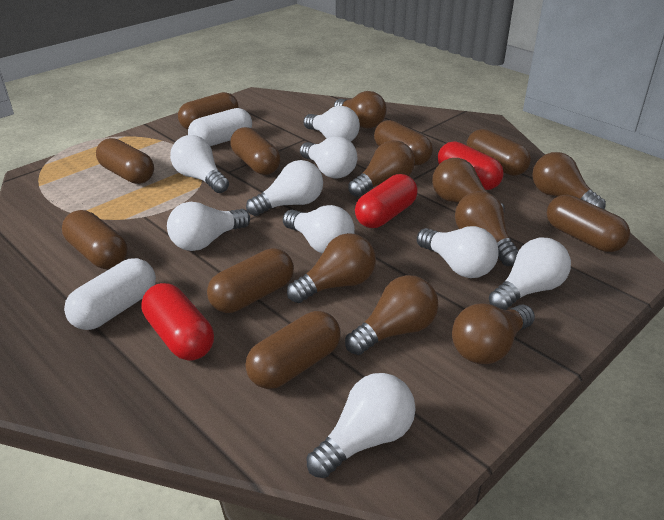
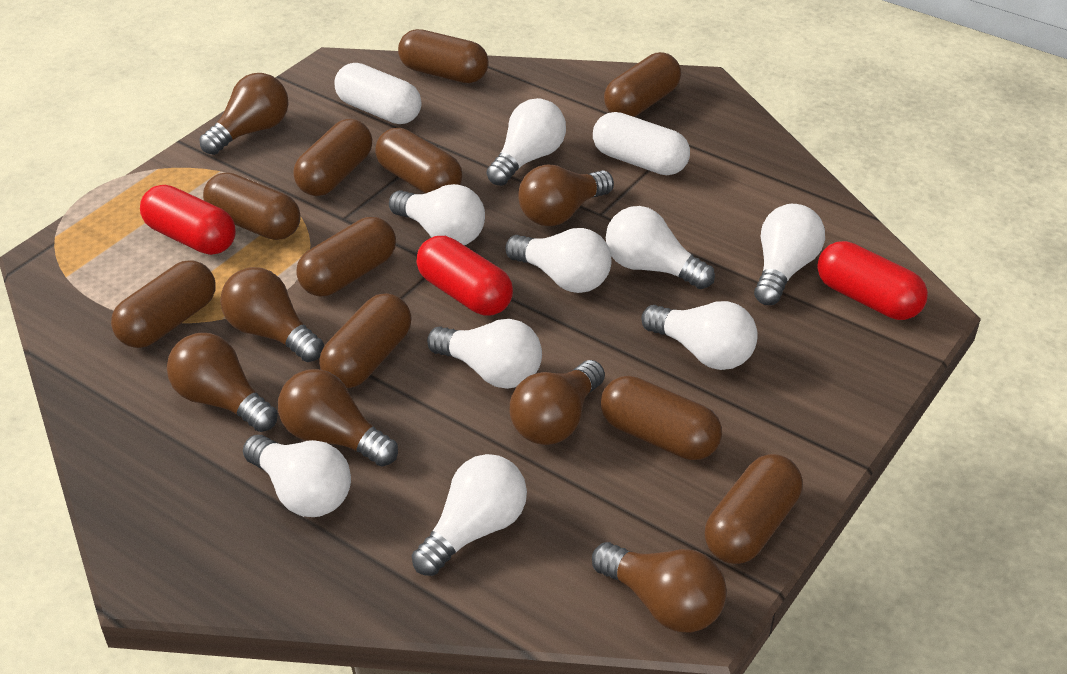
brown capsule: 9 -> 10
brown light bulb: 8 -> 7

